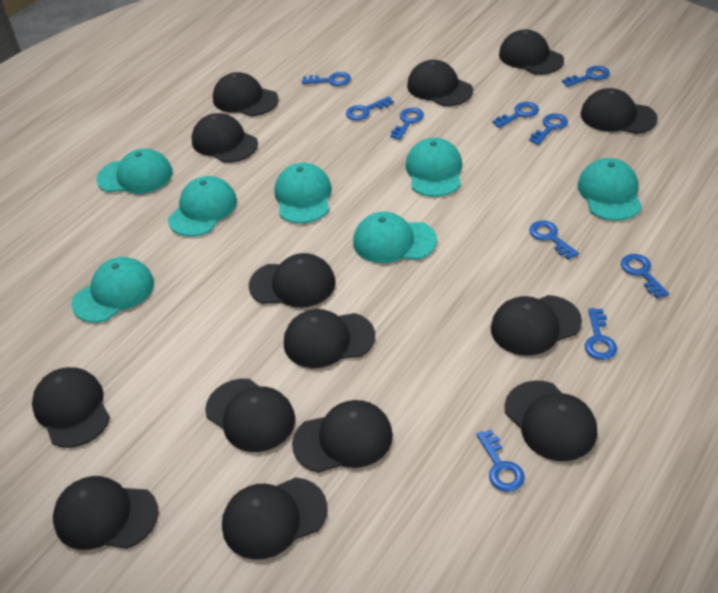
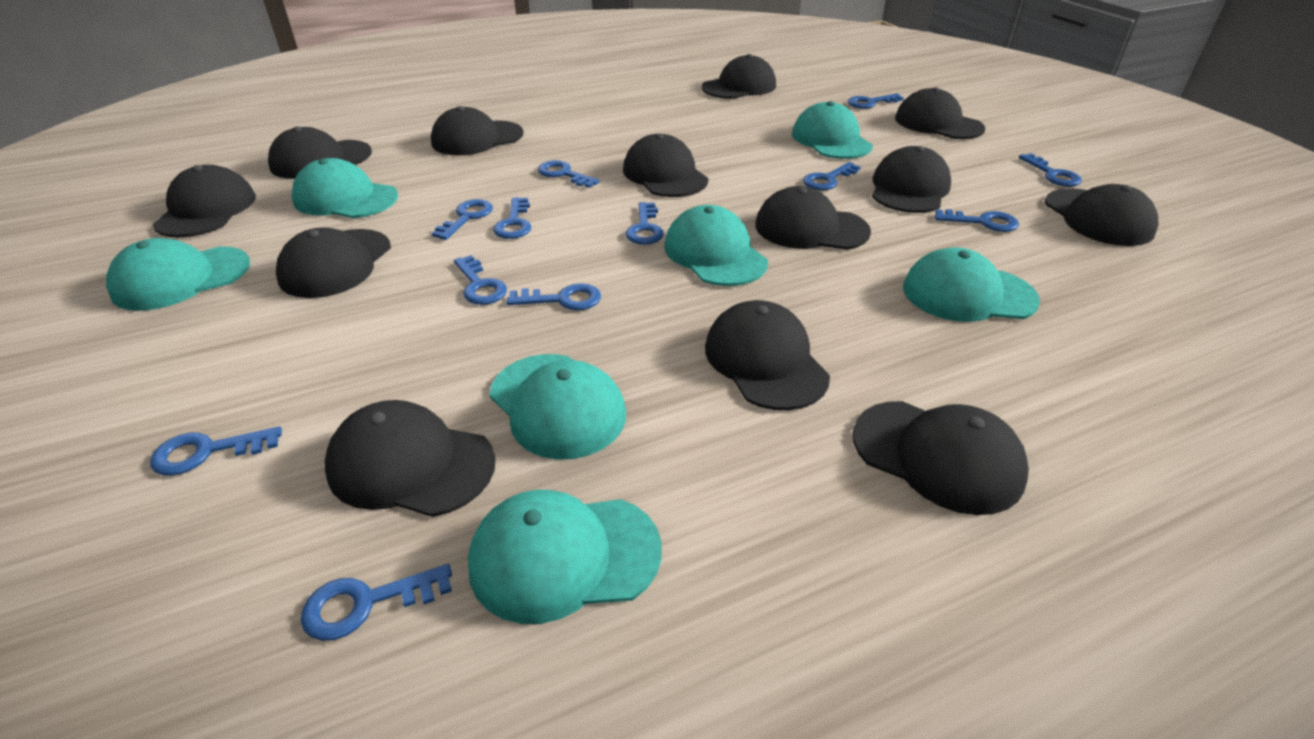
black cap: 14 -> 13
blue key: 10 -> 12

